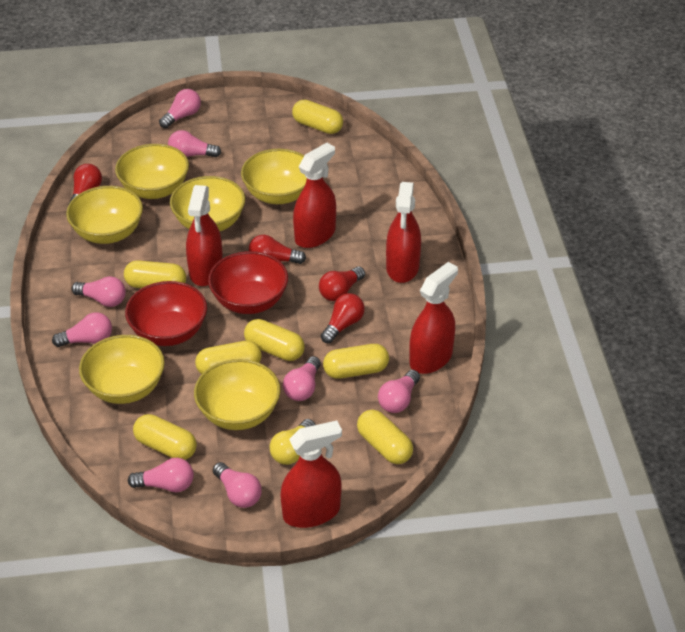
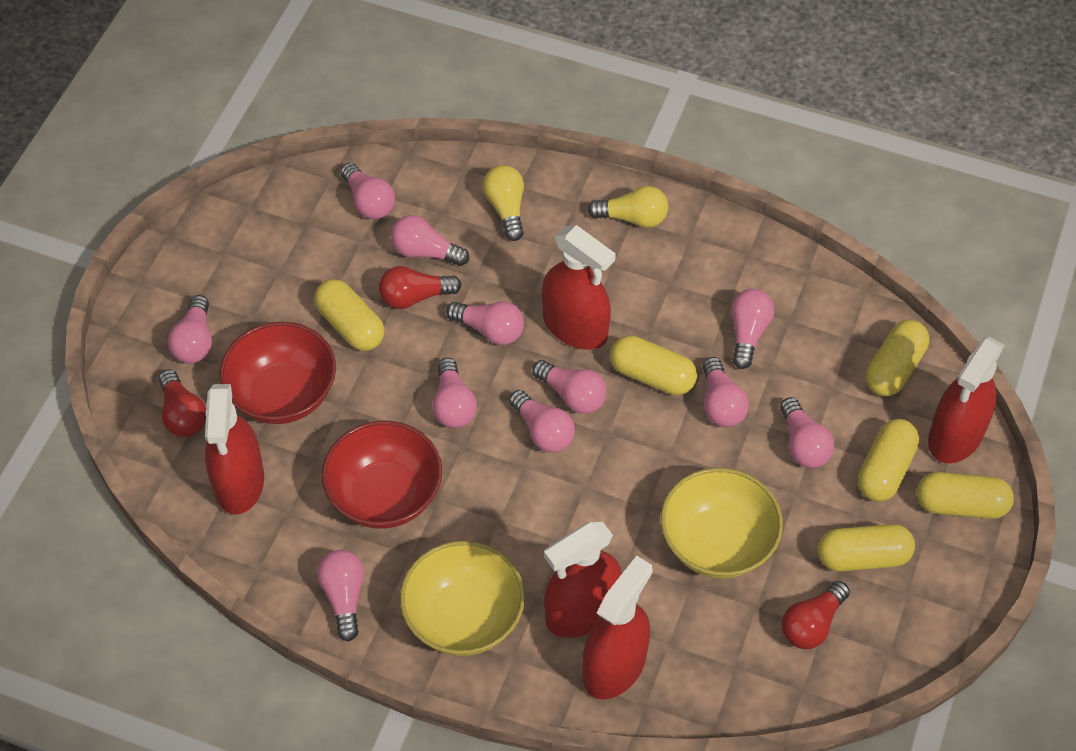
pink light bulb: 8 -> 11
red light bulb: 4 -> 3
yellow bowl: 6 -> 2
yellow capsule: 7 -> 6
yellow light bulb: 1 -> 2

